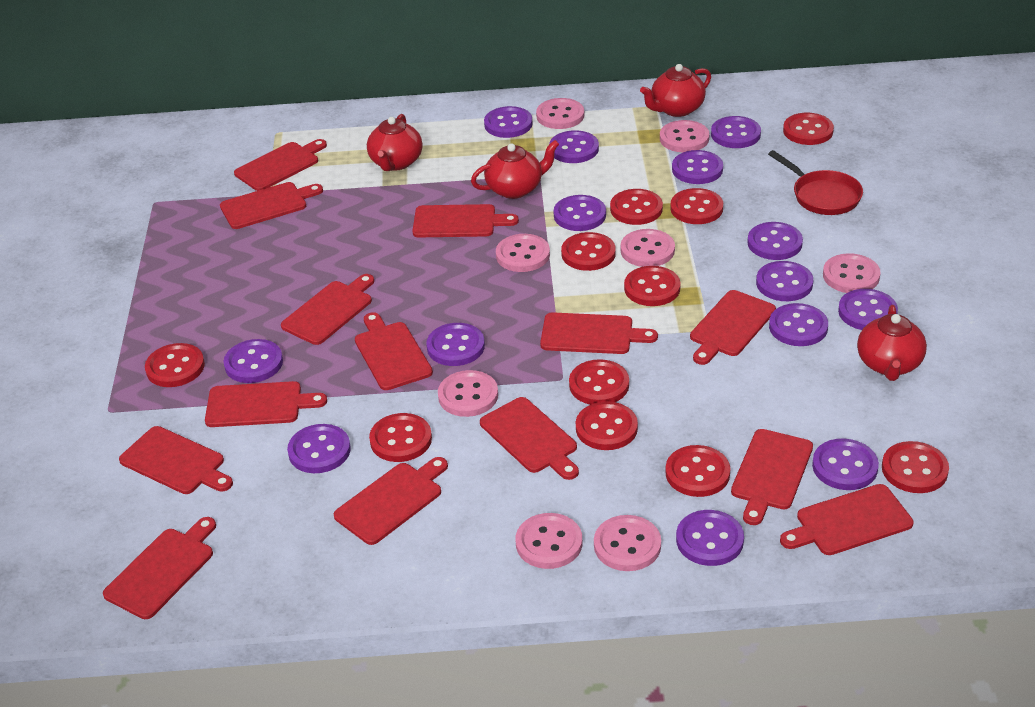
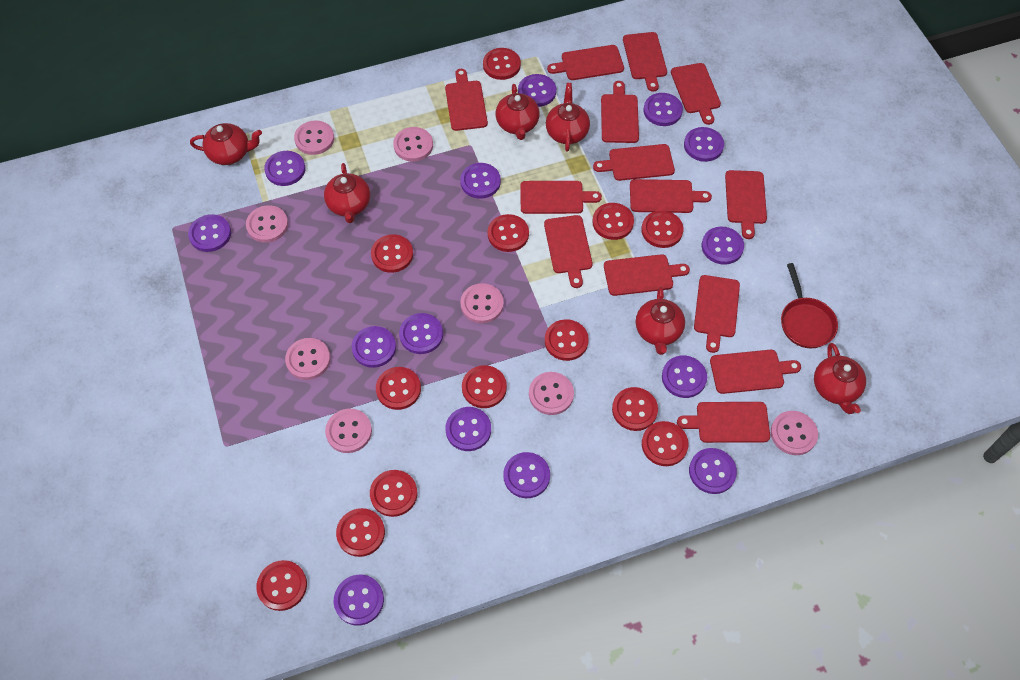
red button: 11 -> 13
red teapot: 4 -> 6

